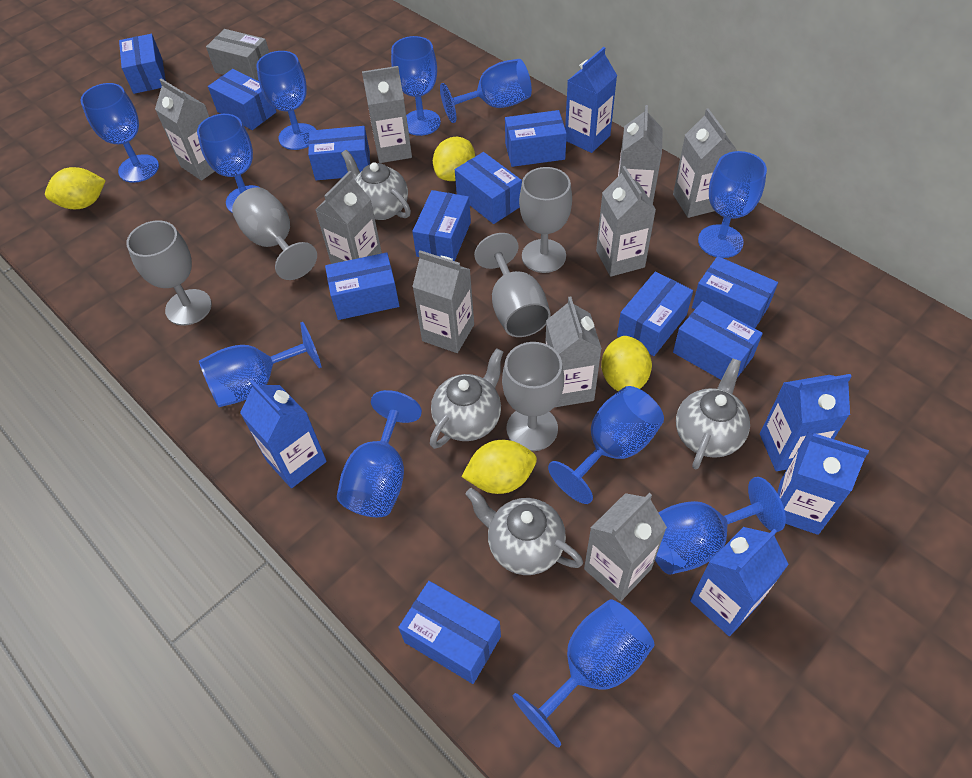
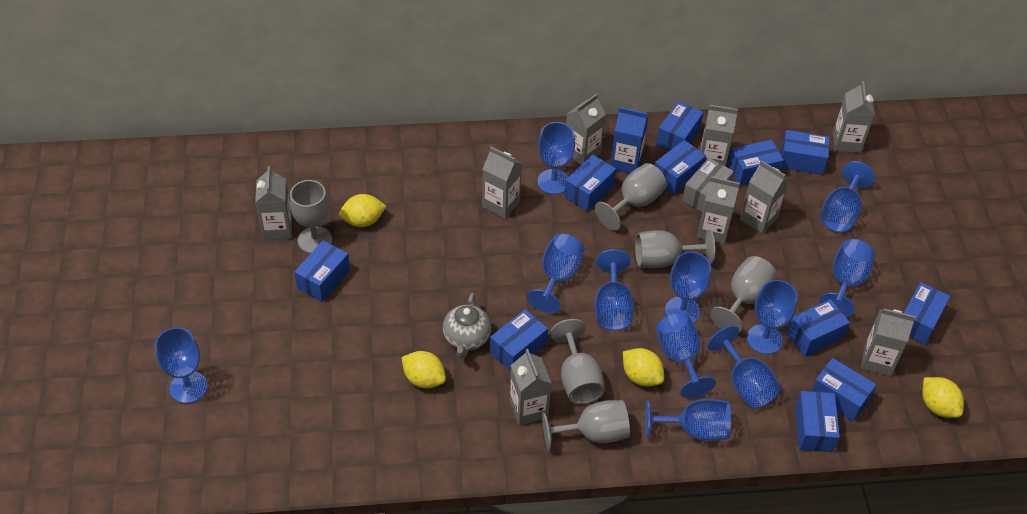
blue carton: 5 -> 1
grey goblet: 5 -> 6
grey teapot: 4 -> 1

